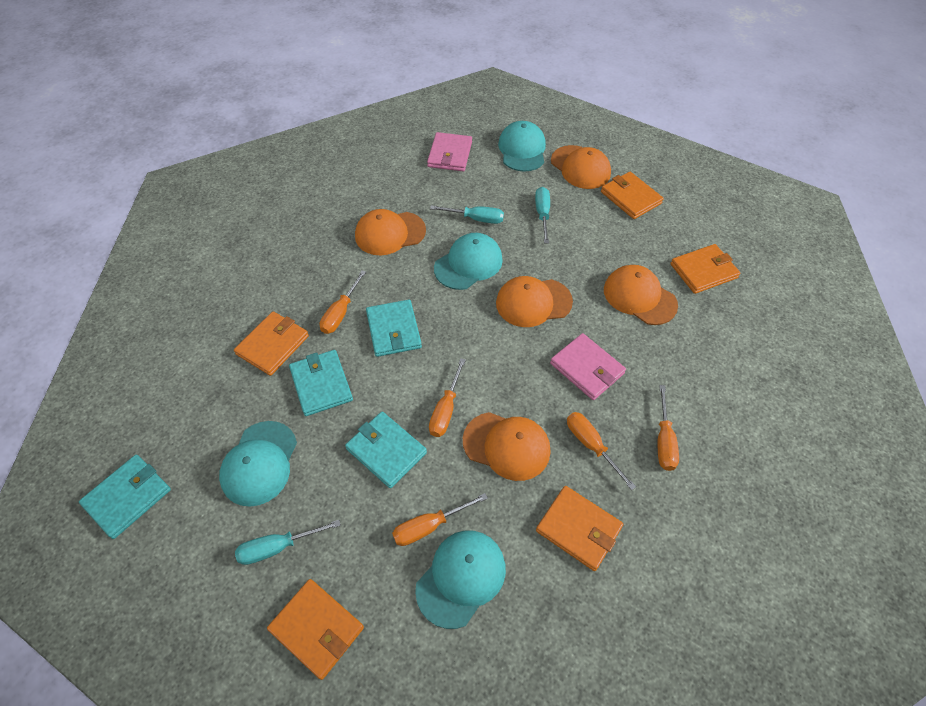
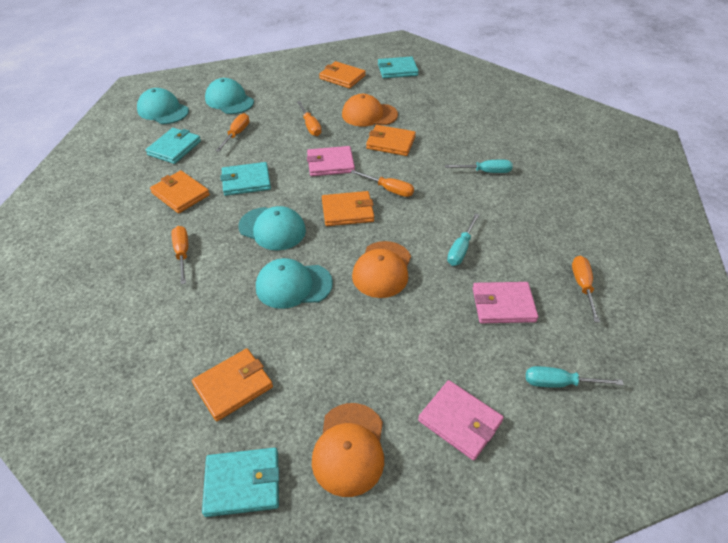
orange cap: 5 -> 3
pink wallet: 2 -> 3

